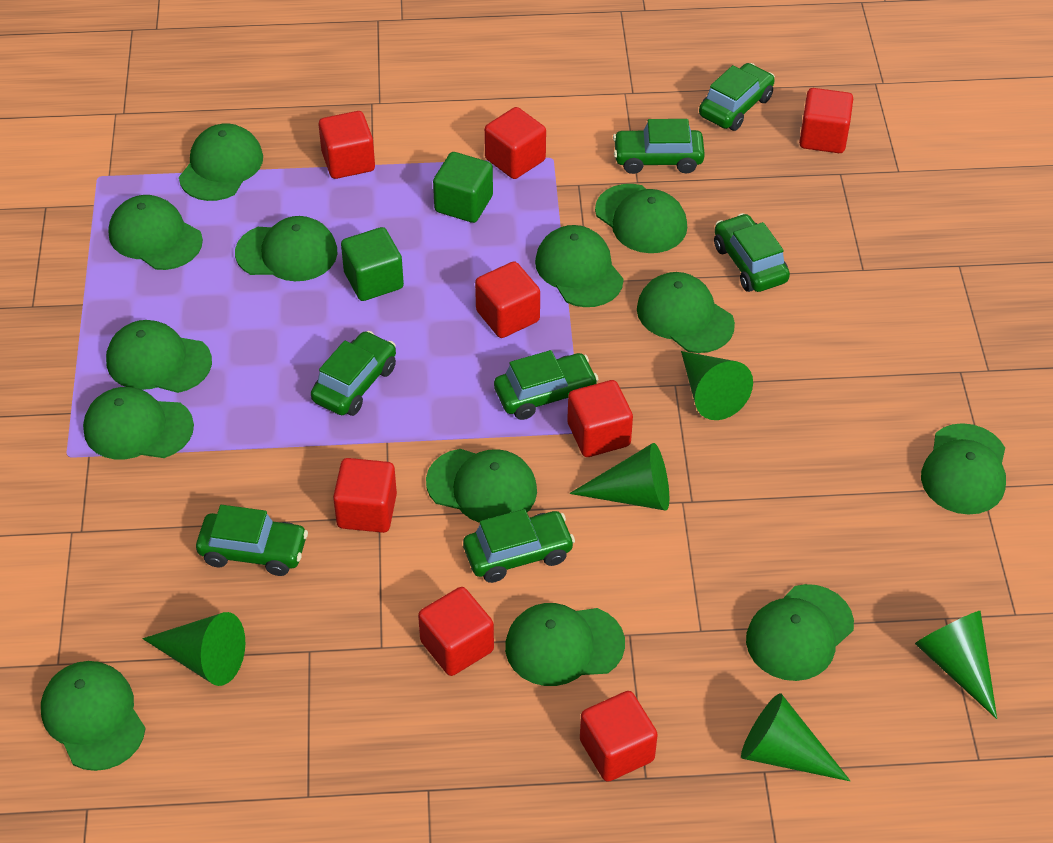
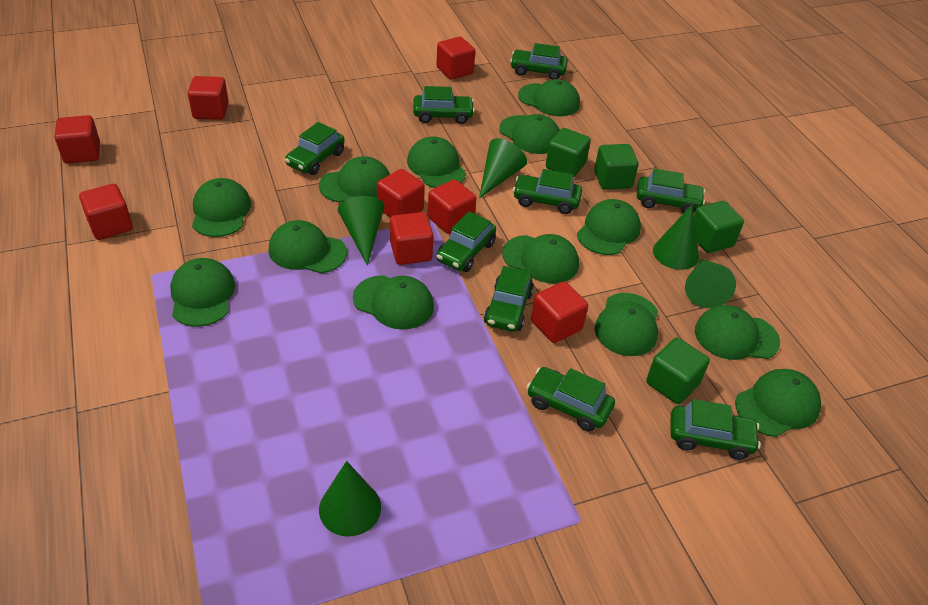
green car: 7 -> 9
green cube: 2 -> 4

